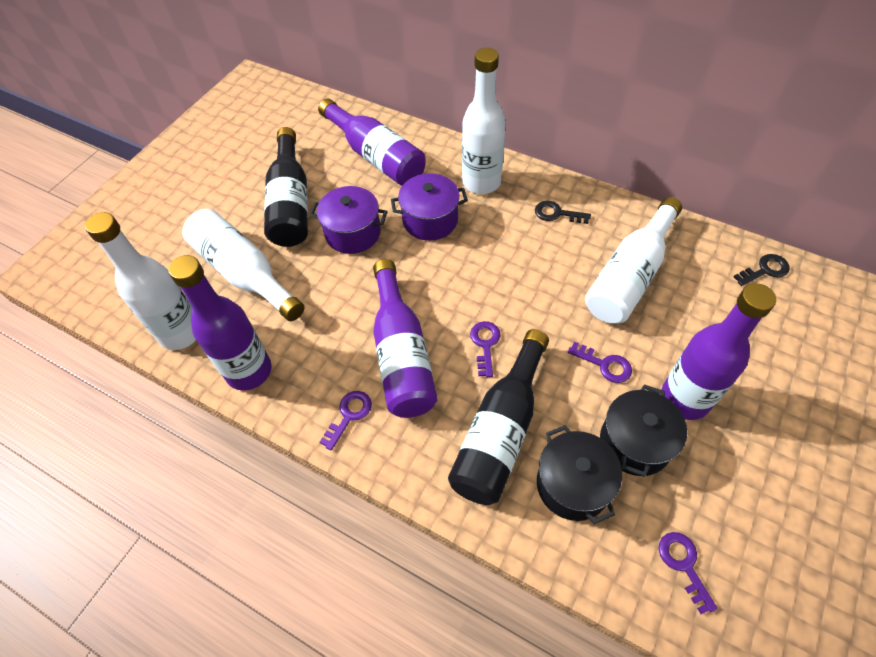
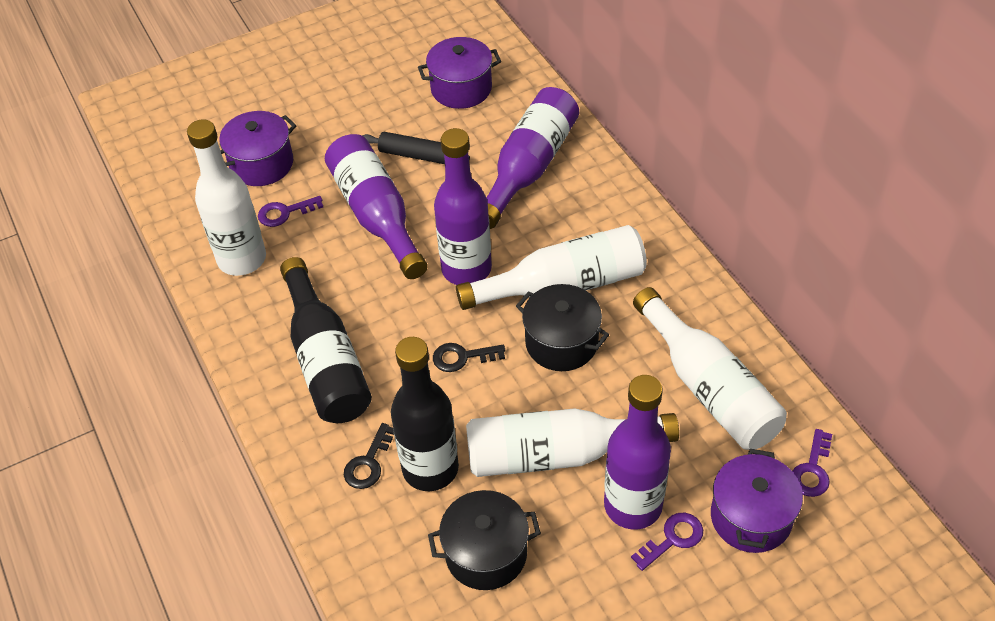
black rolling pin: 0 -> 1
purple key: 4 -> 3
purple pot: 2 -> 3

